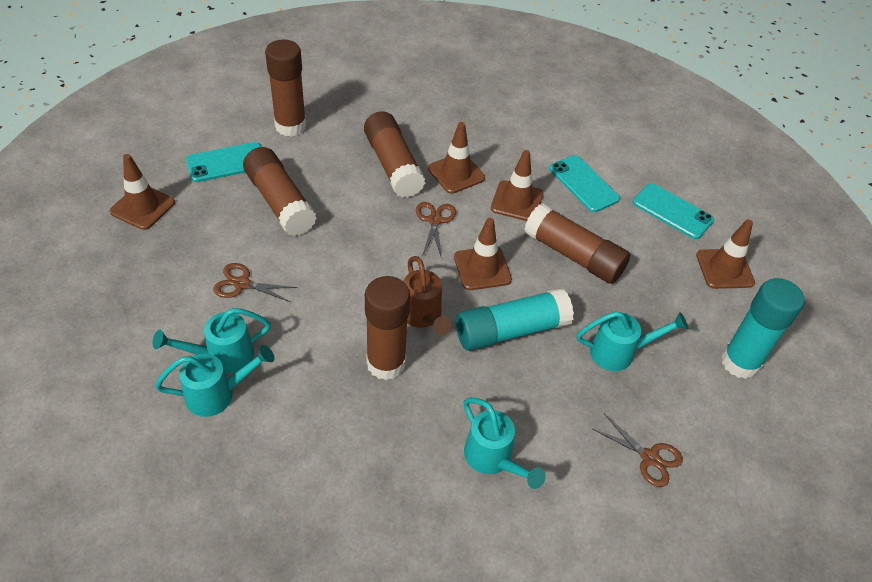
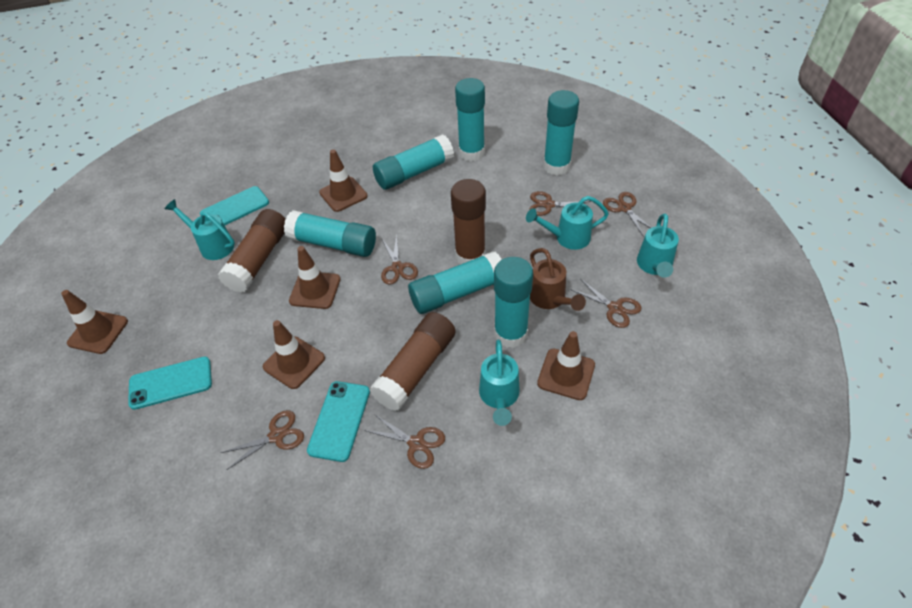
brown glue stick: 5 -> 3
brown scissors: 3 -> 6
turquoise glue stick: 2 -> 6

